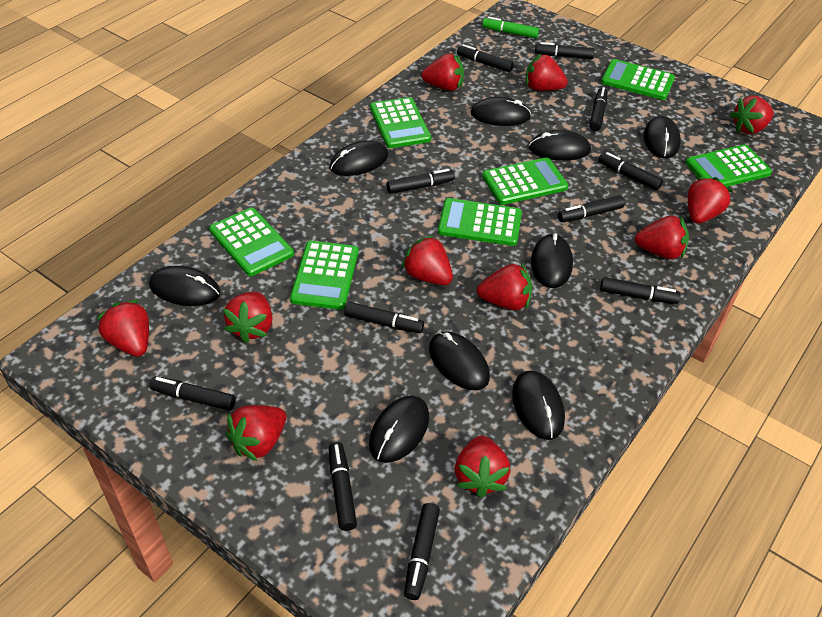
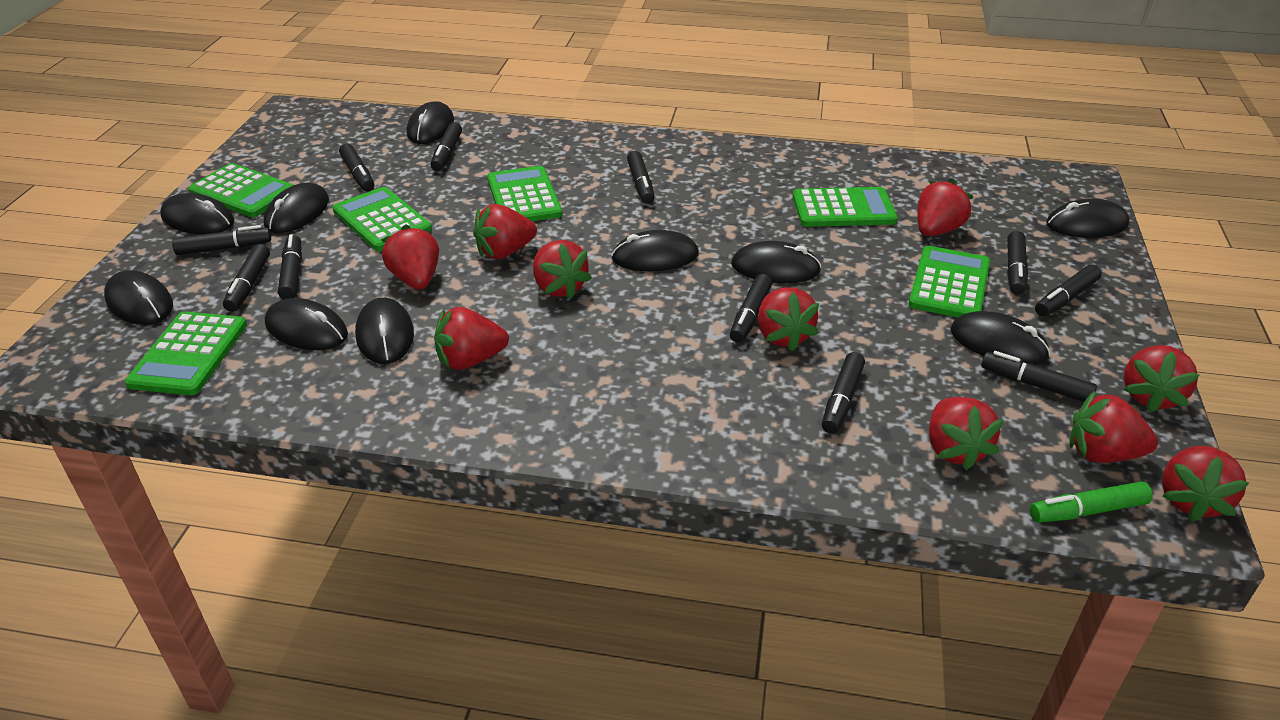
black mouse: 9 -> 10
green calculator: 7 -> 6
red strawberry: 11 -> 10

